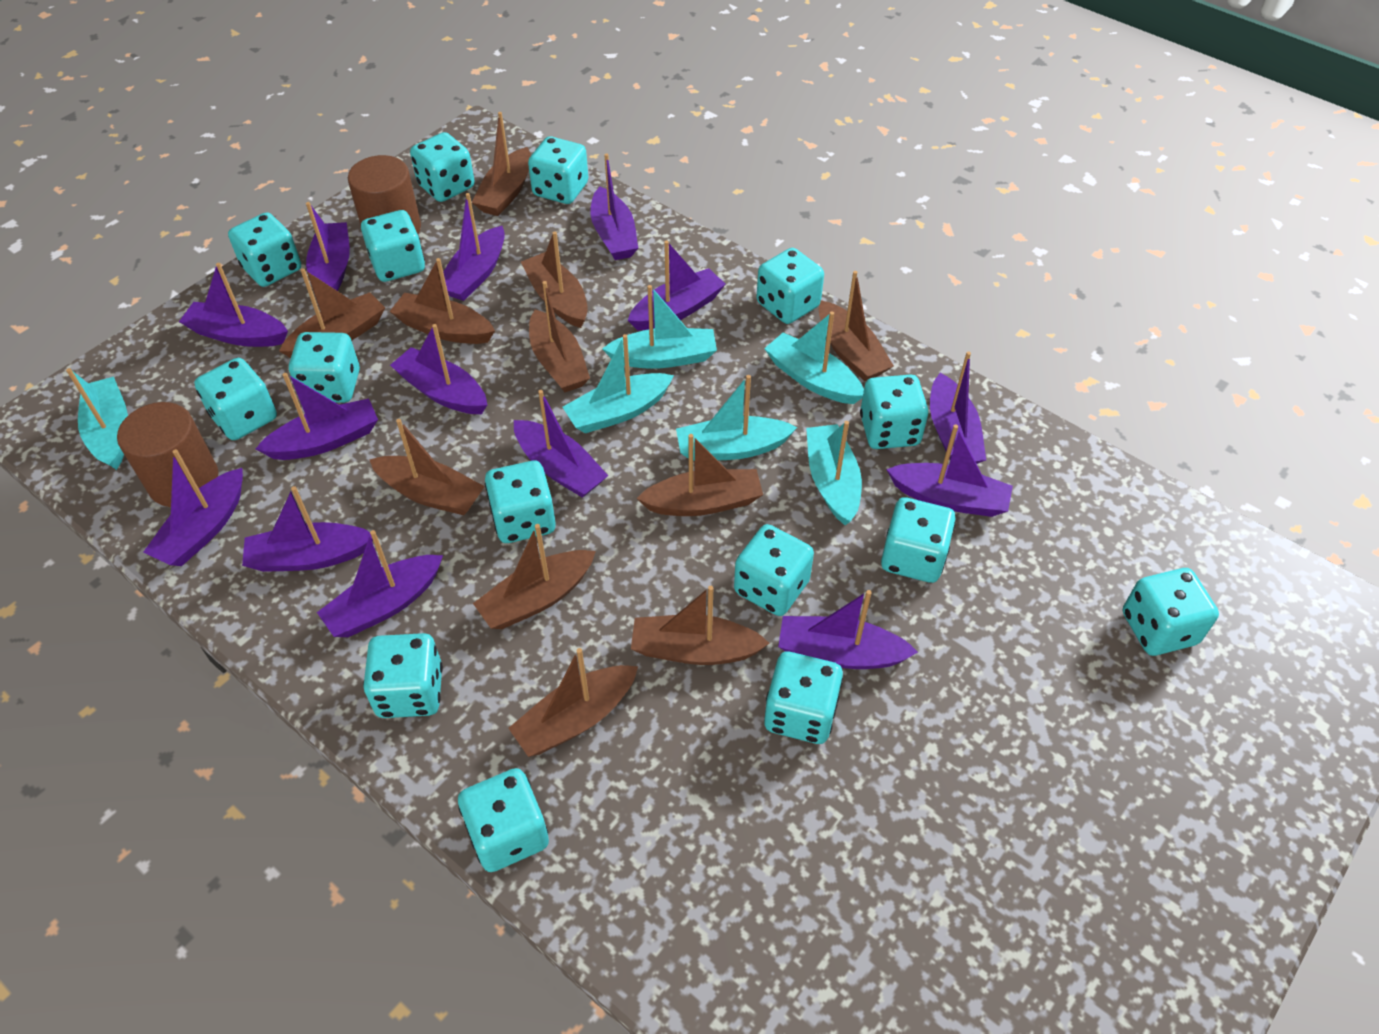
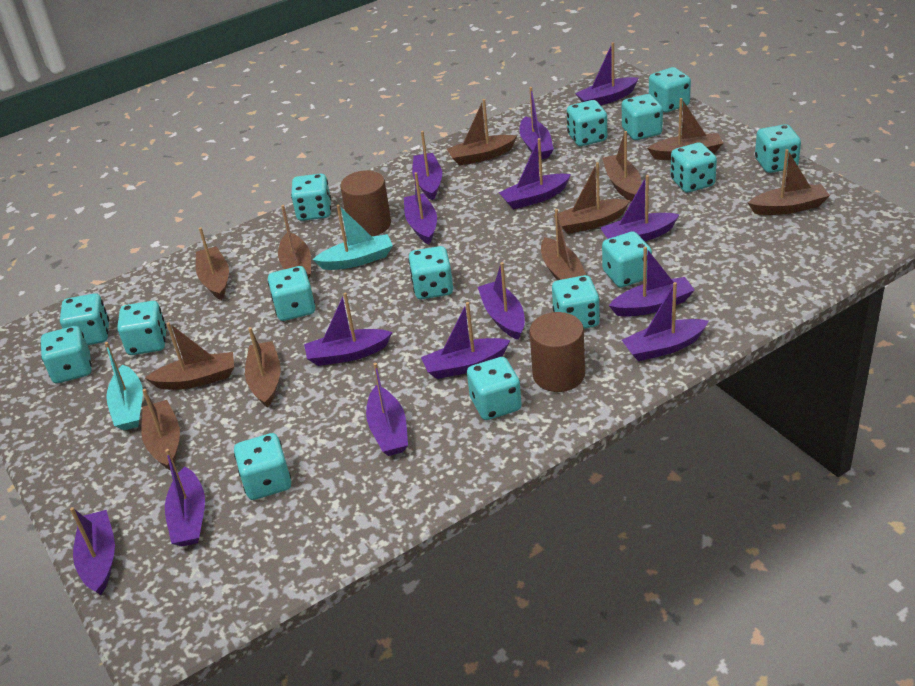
turquoise boat: 6 -> 2

